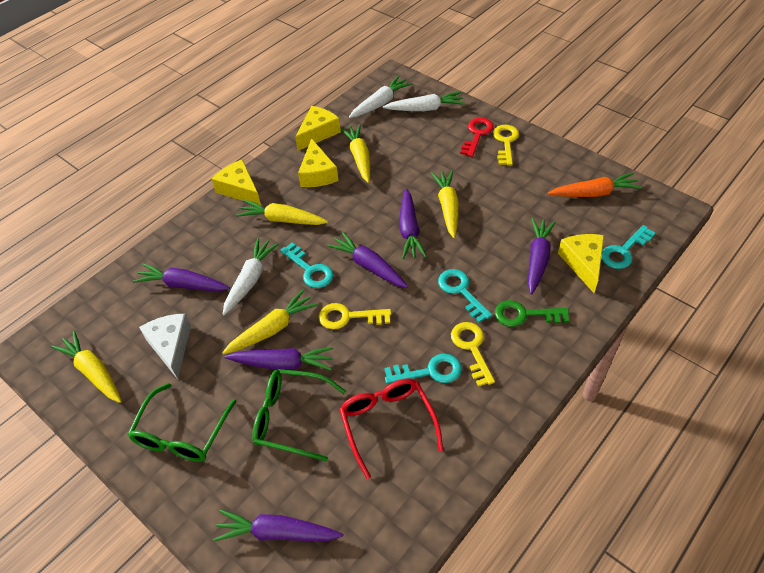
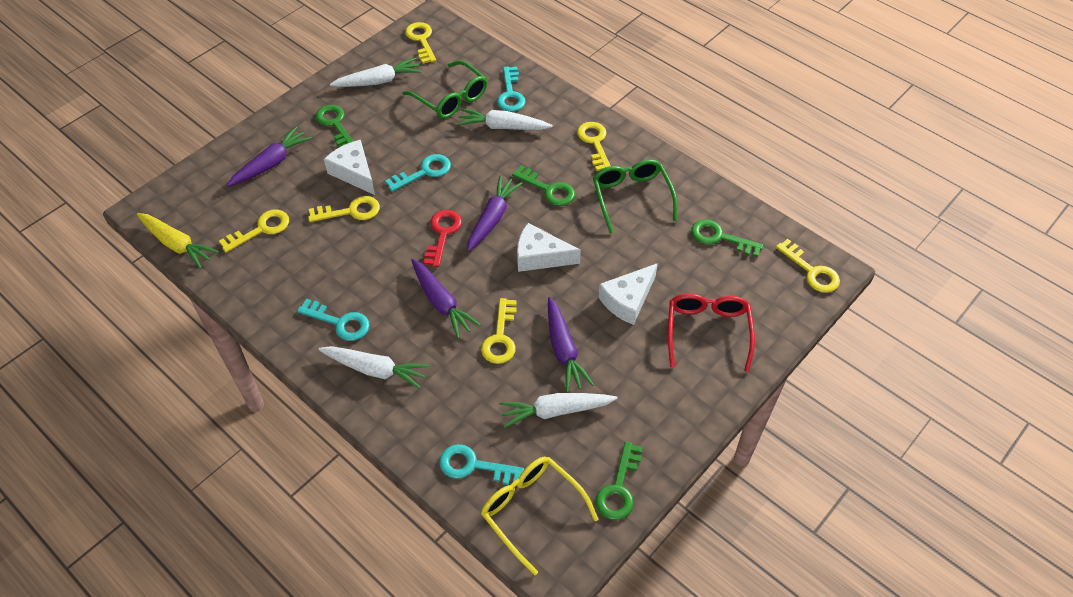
green key: 1 -> 4
orange carrot: 1 -> 0
purple carrot: 6 -> 4
white carrot: 3 -> 4
white cheese: 1 -> 3
yellow carrot: 5 -> 1
yellow cheese: 4 -> 0
yellow glasses: 0 -> 1
yellow key: 3 -> 6

